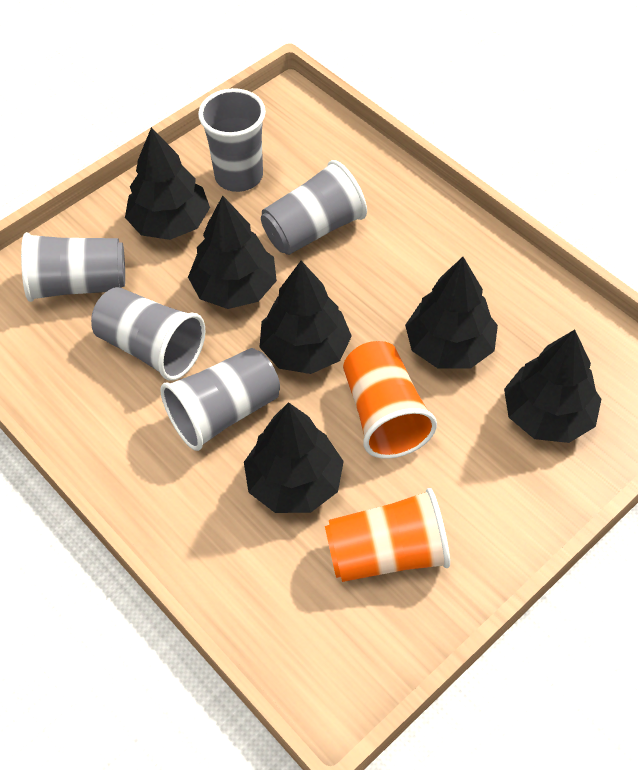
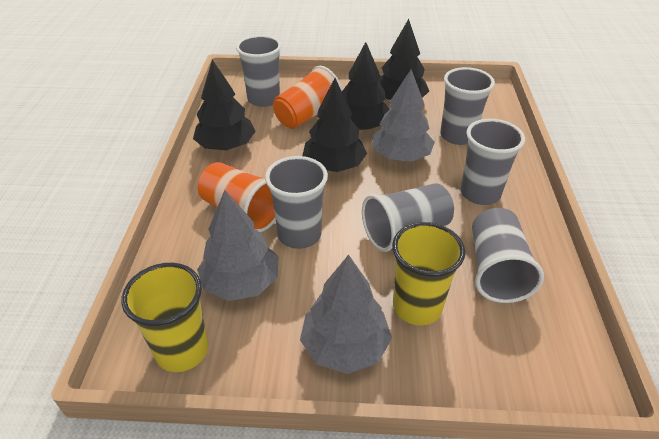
black tree: 6 -> 4
grey cup: 5 -> 6
grey tree: 0 -> 3
yellow cup: 0 -> 2

